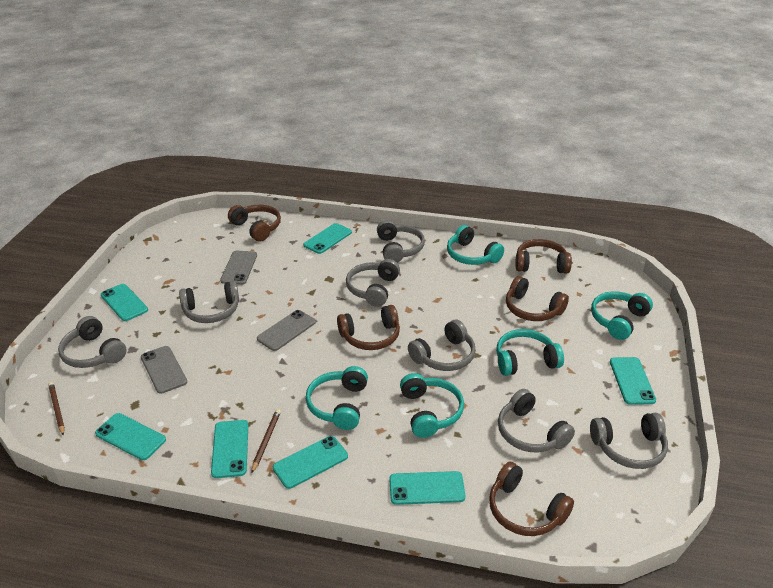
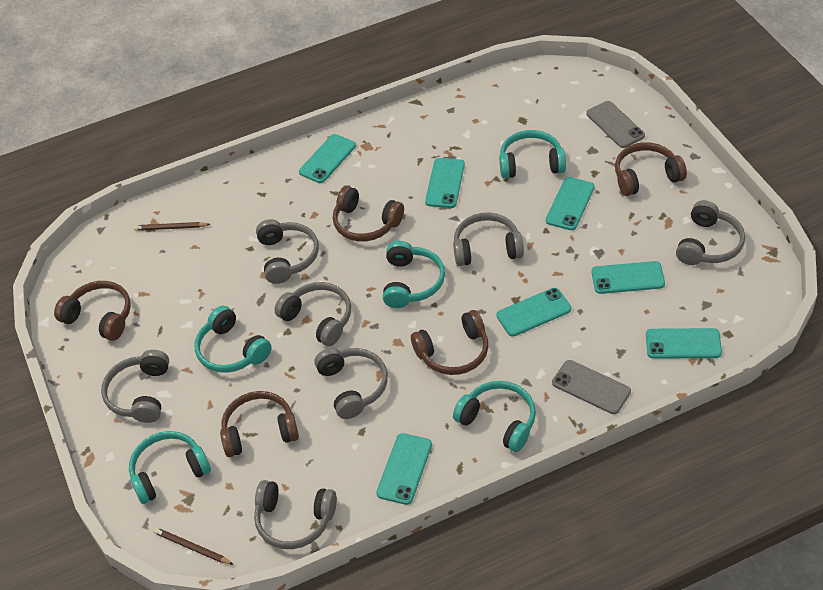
grey phone: 3 -> 2

